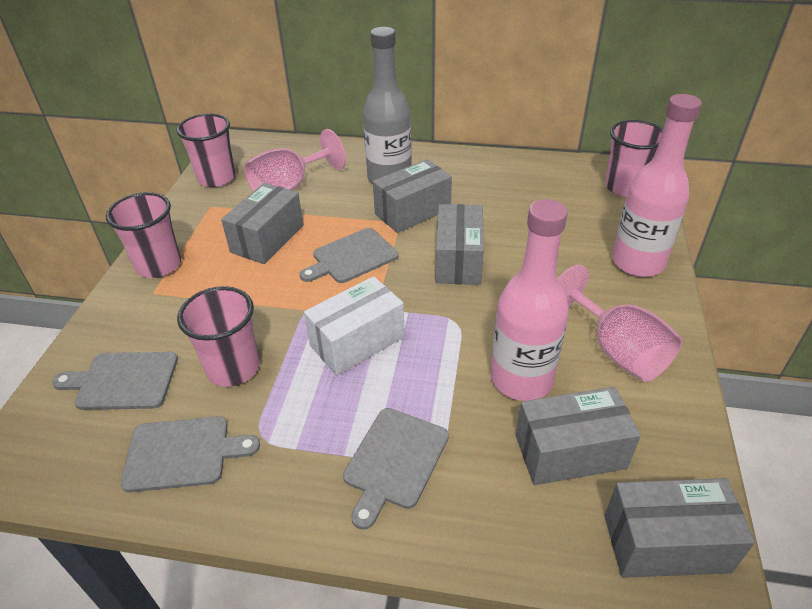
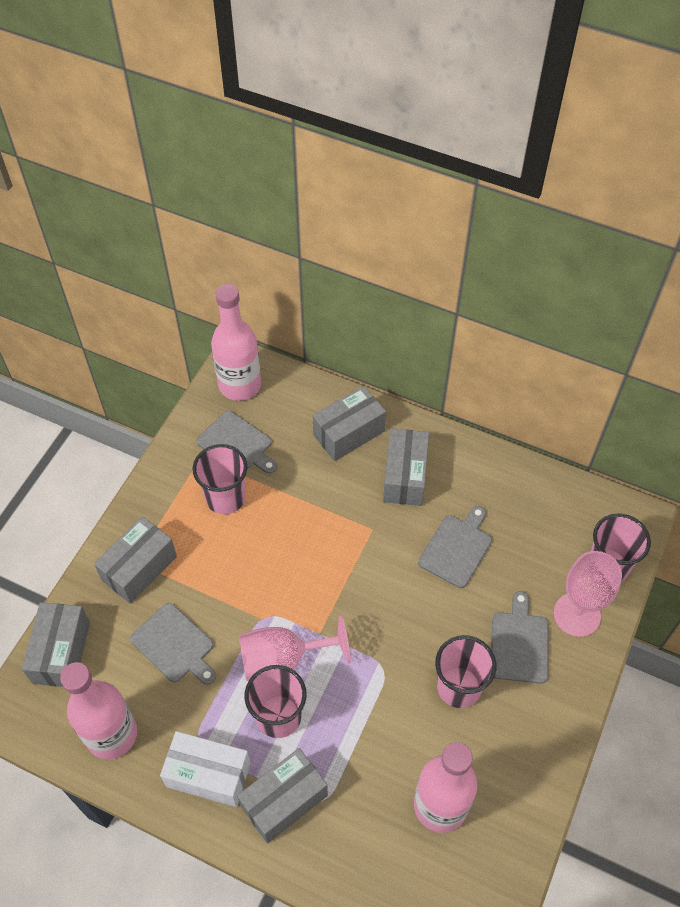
grey bottle: 1 -> 0
pink bottle: 2 -> 3

